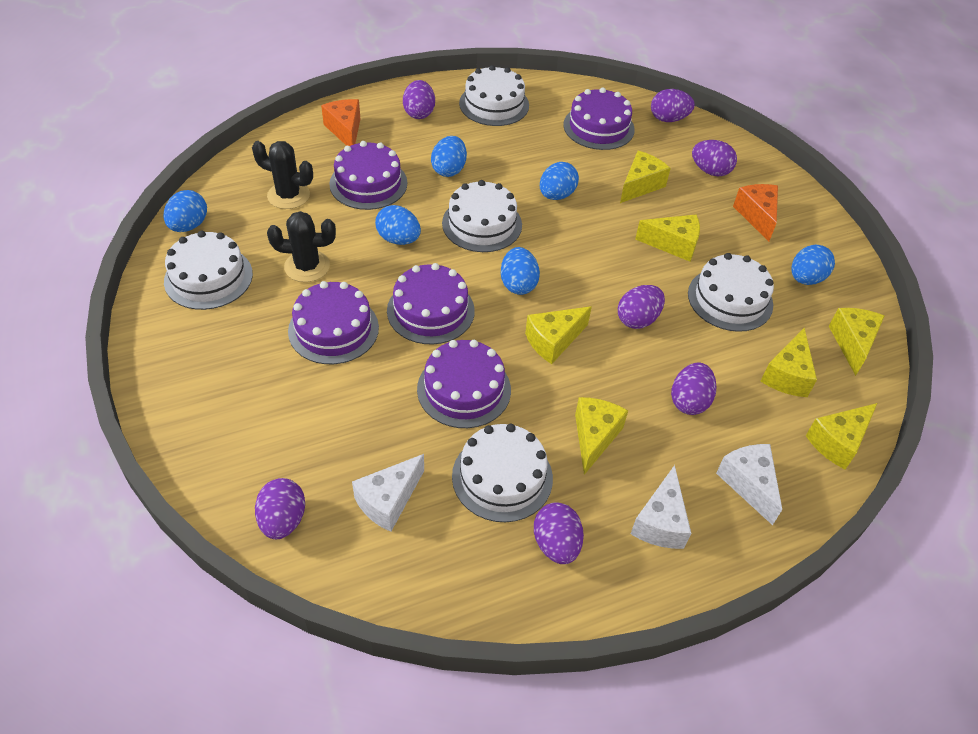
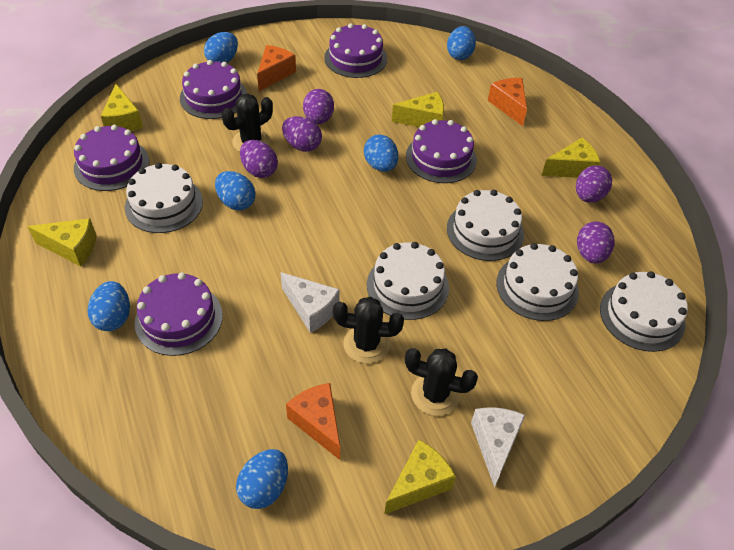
black cactus: 2 -> 3
orange cheese: 2 -> 3
purple egg: 7 -> 5
white cheese: 3 -> 2
yellow cheese: 7 -> 5

